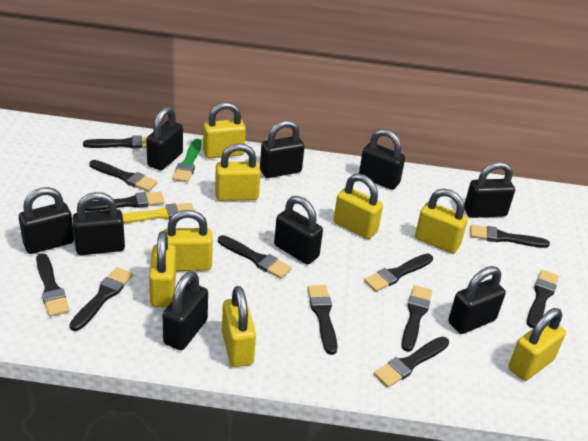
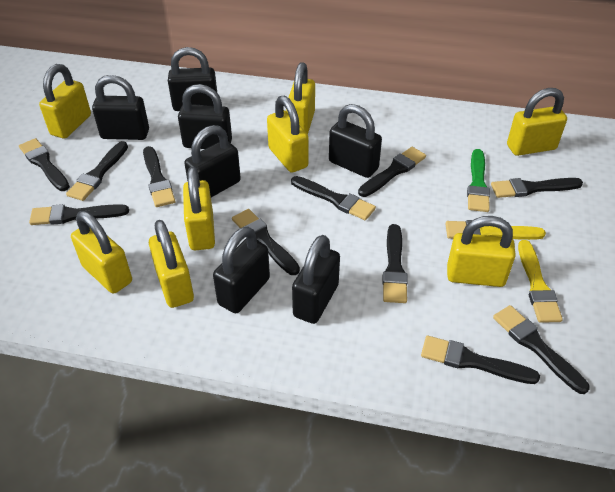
black brush: 12 -> 11
black padlock: 9 -> 7
yellow brush: 1 -> 2

